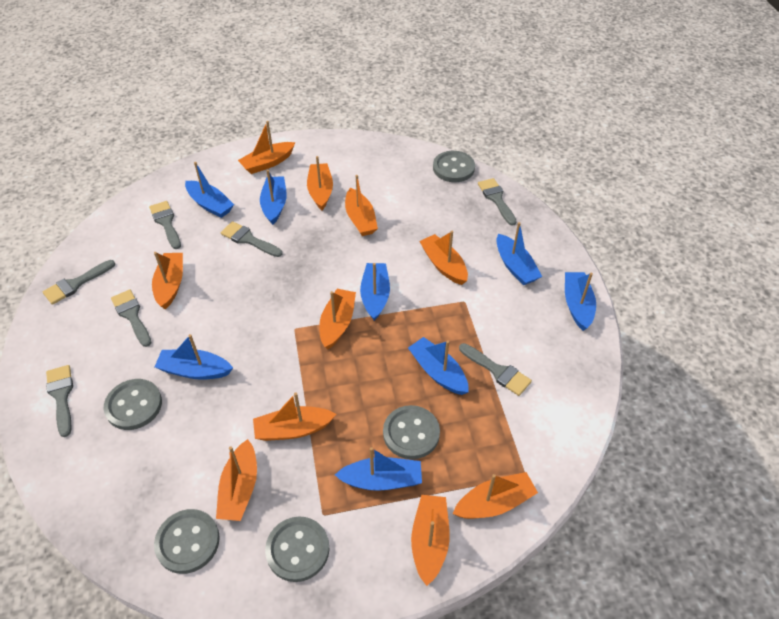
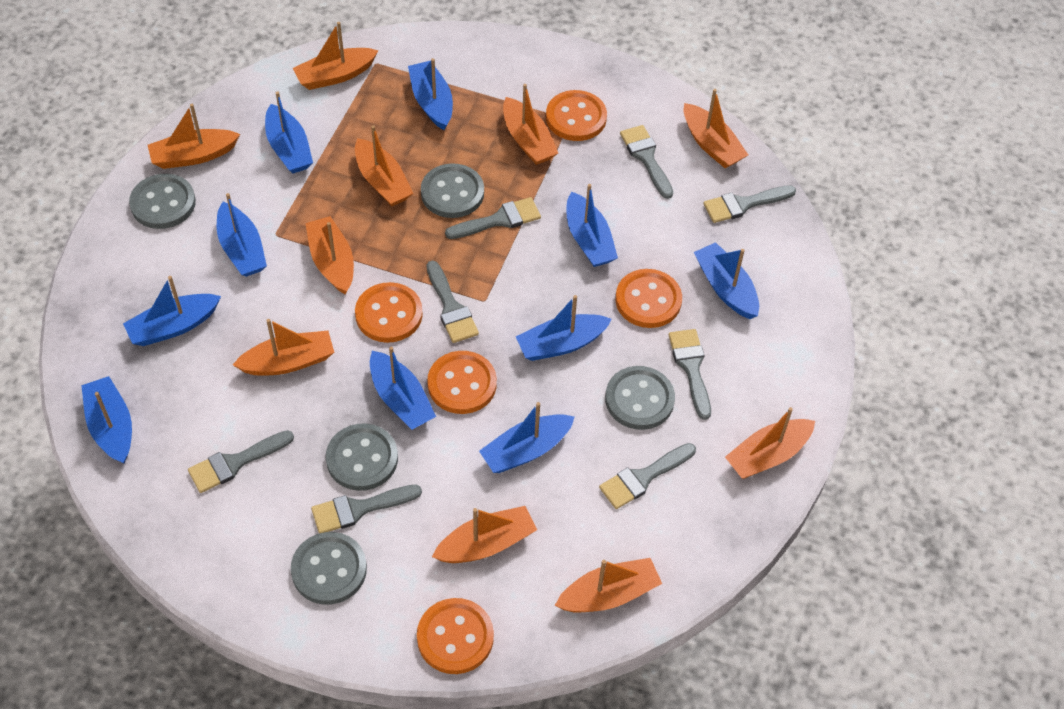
blue boat: 8 -> 10
grey brush: 7 -> 8
orange button: 0 -> 5

